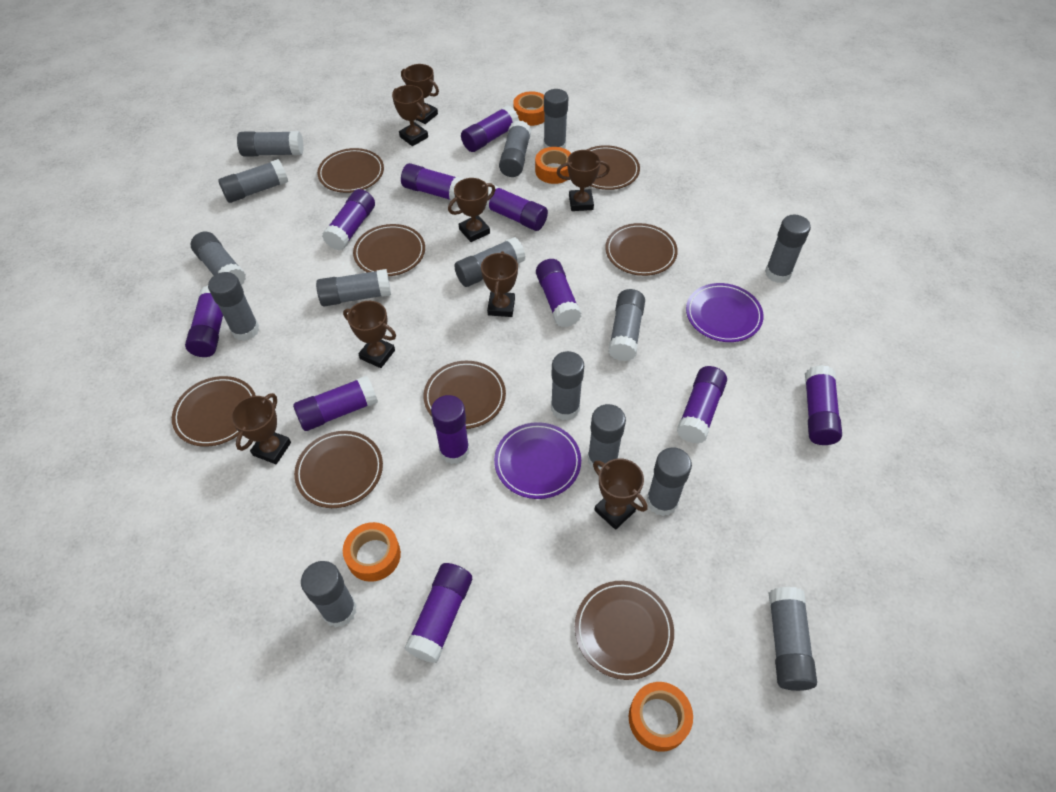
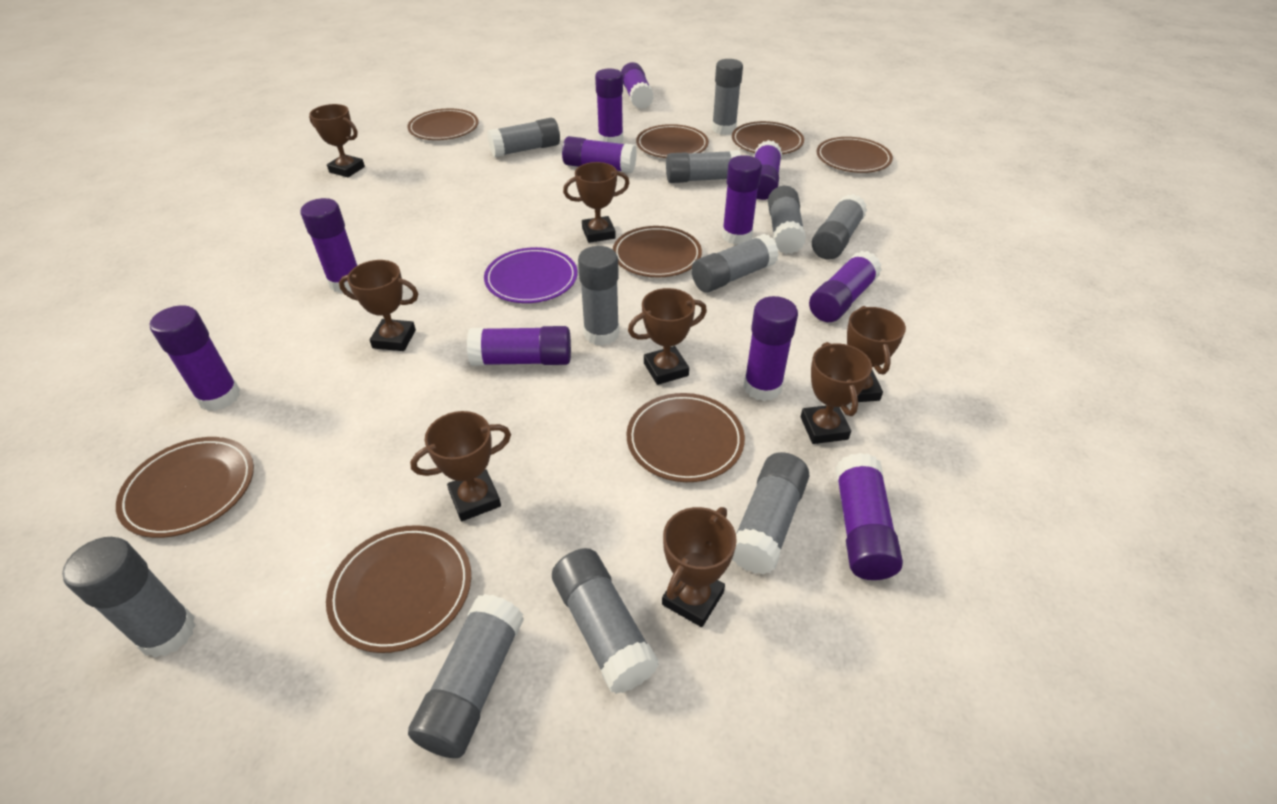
grey glue stick: 15 -> 11
orange tape: 4 -> 0
purple plate: 2 -> 1

